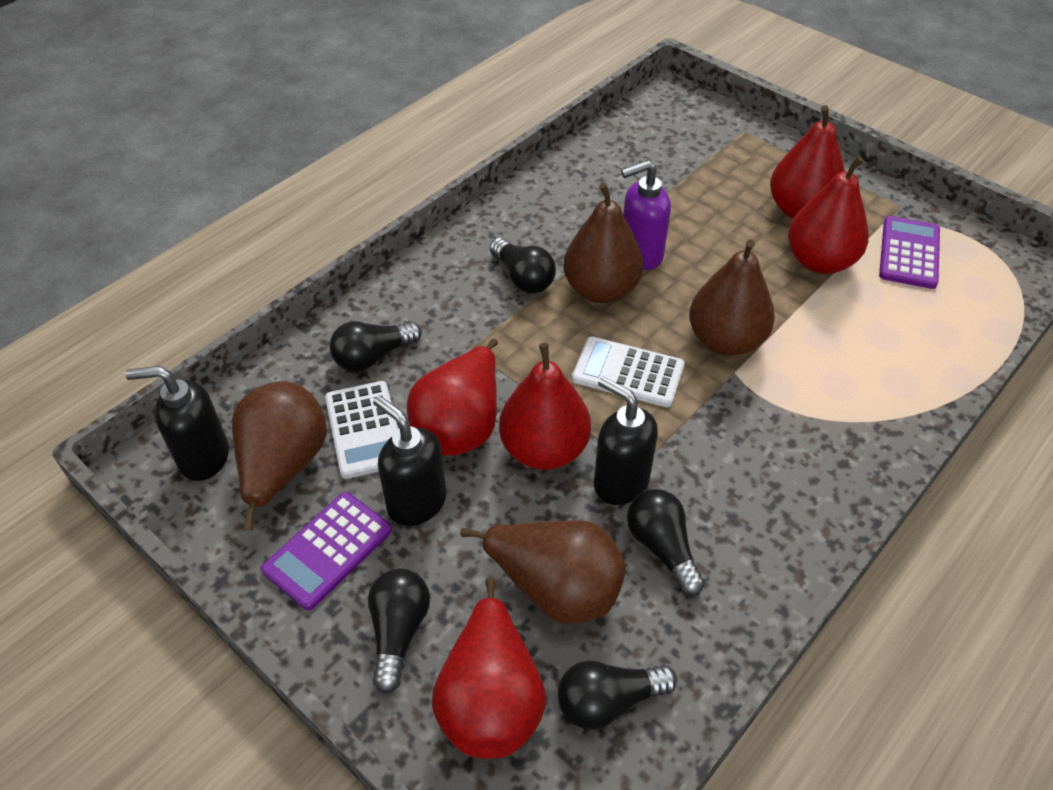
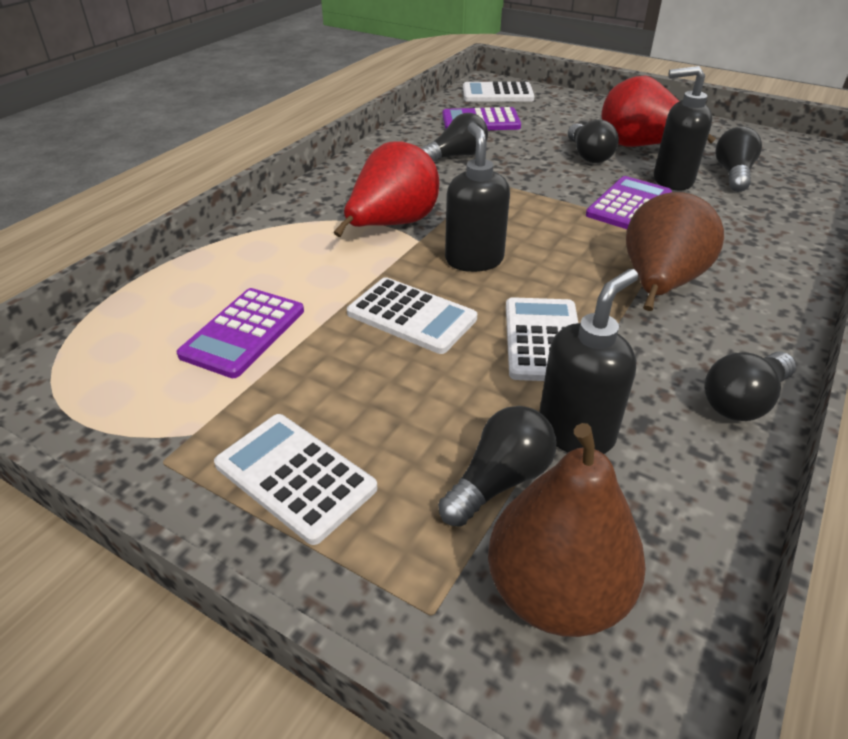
brown pear: 4 -> 2
purple calculator: 2 -> 3
purple soap dispenser: 1 -> 0
red pear: 5 -> 2
white calculator: 2 -> 4

